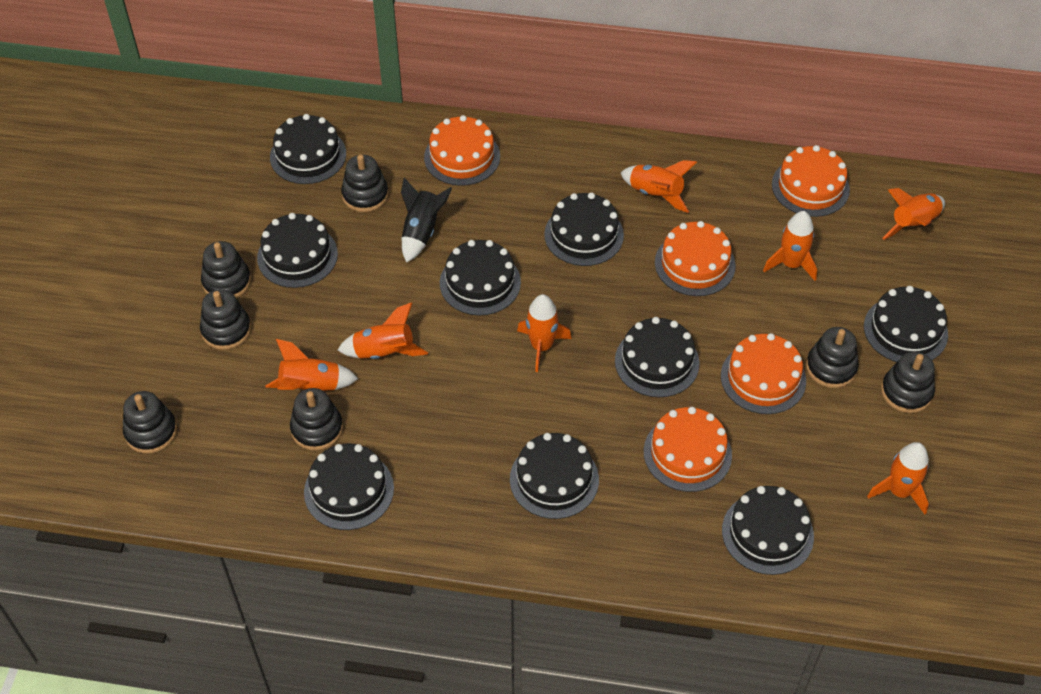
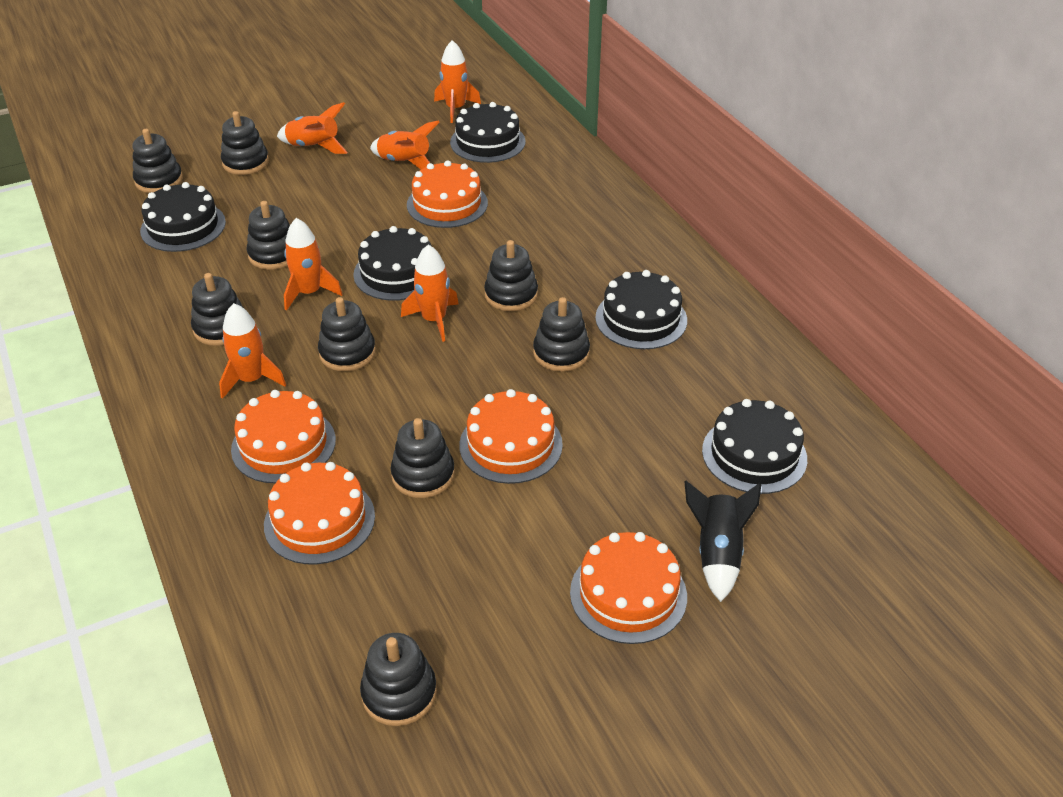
black cake: 9 -> 5
black stacking toy: 7 -> 9
orange rocket: 7 -> 6

